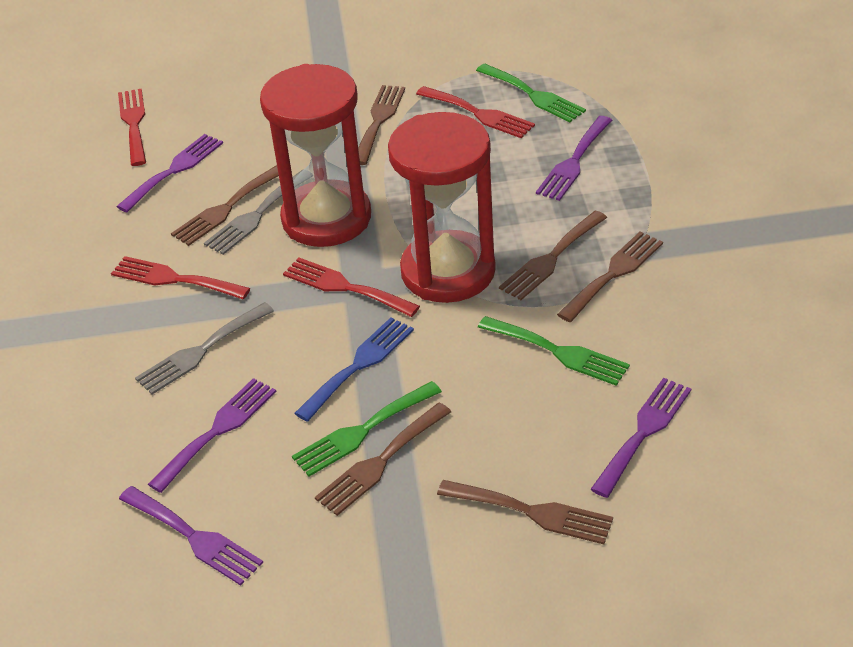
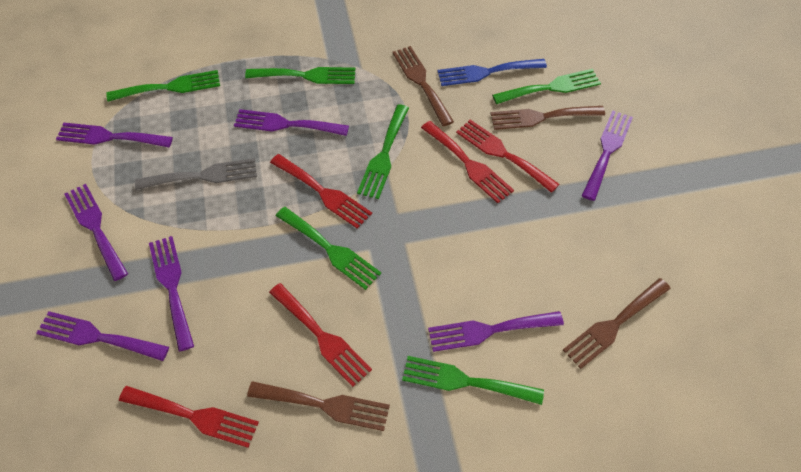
brown fork: 6 -> 4
green fork: 3 -> 6
grey fork: 2 -> 1
purple fork: 5 -> 7
red fork: 4 -> 5
red hourglass: 2 -> 0

